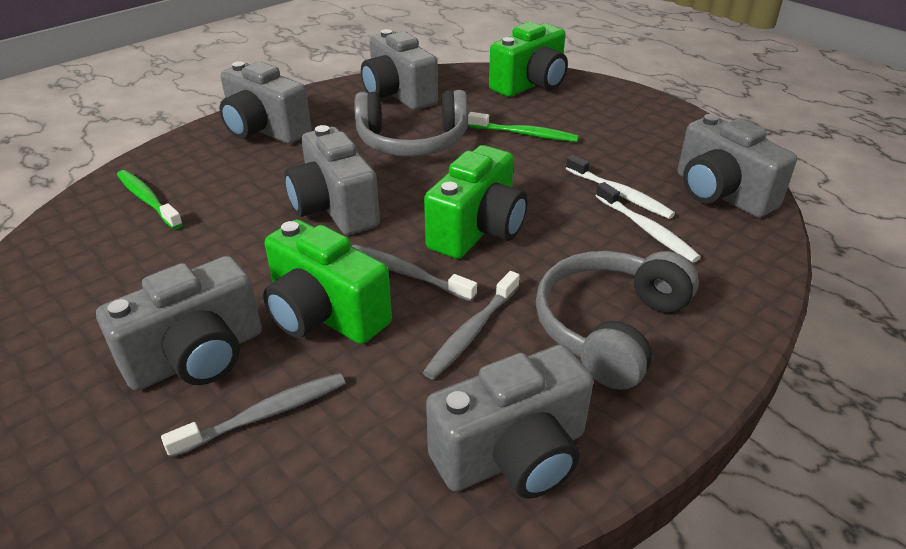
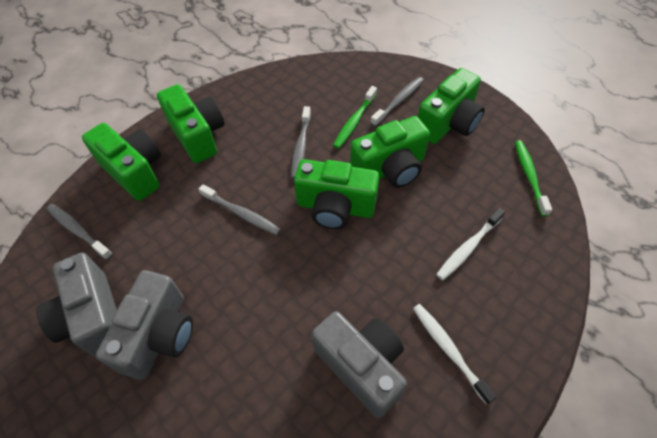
green camera: 3 -> 5
grey camera: 6 -> 3
grey headphones: 2 -> 0
grey toothbrush: 3 -> 4

